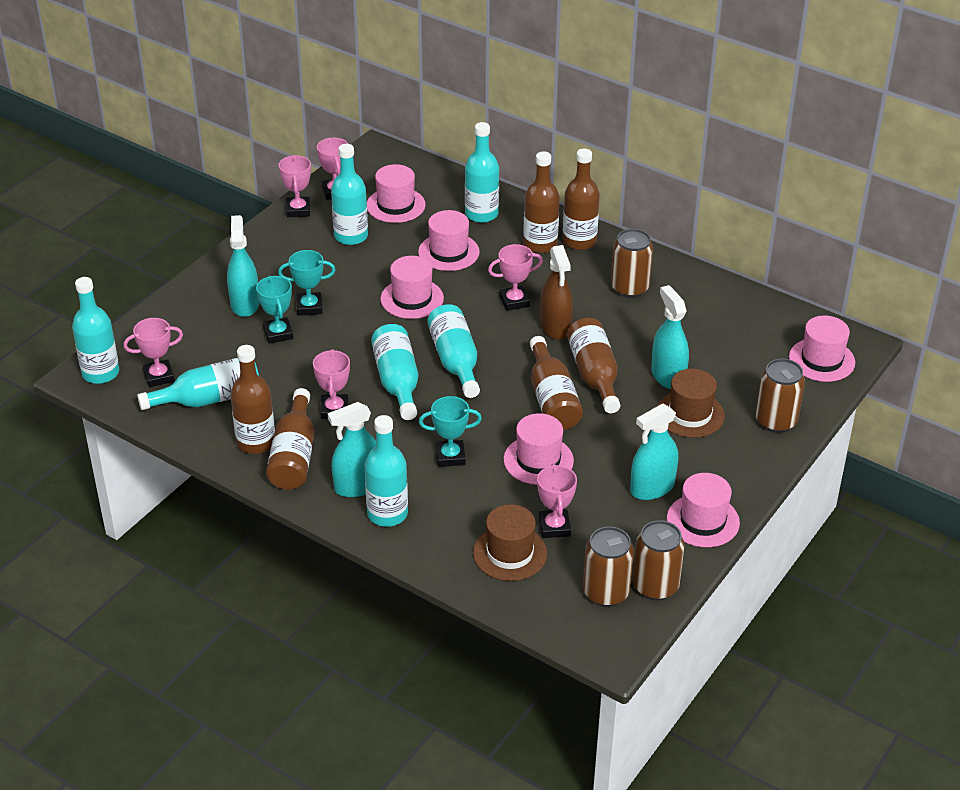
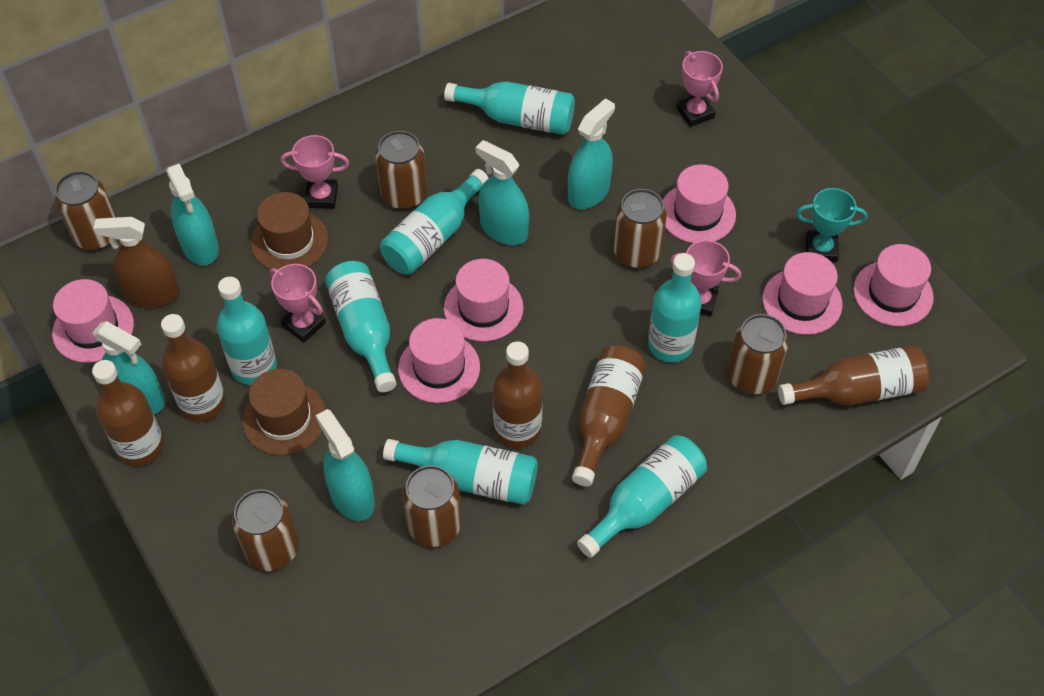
brown bottle: 6 -> 5
brown can: 4 -> 6
pink trophy: 6 -> 4
turquoise spray bottle: 4 -> 5
turquoise trophy: 3 -> 1

